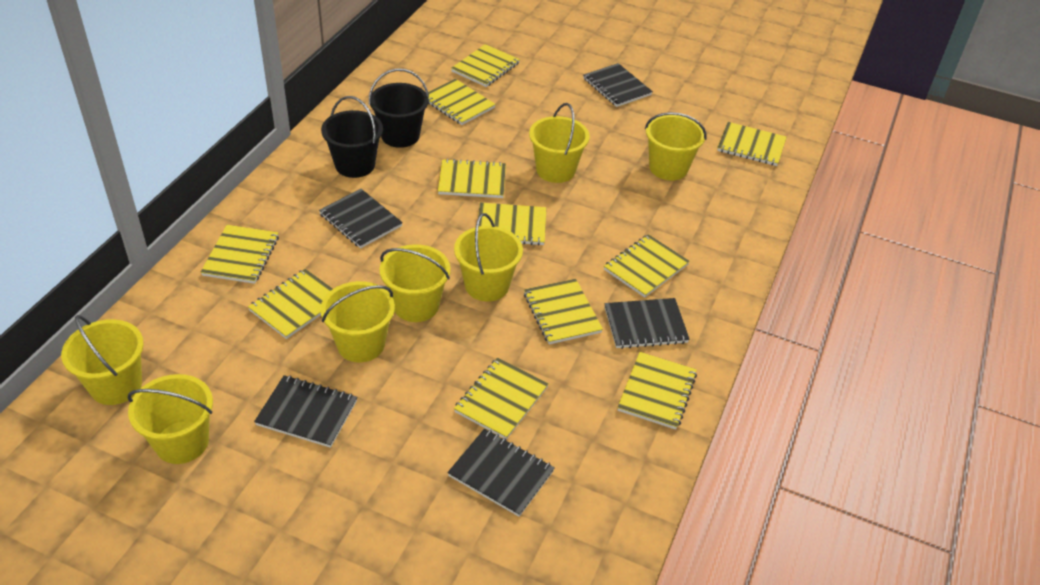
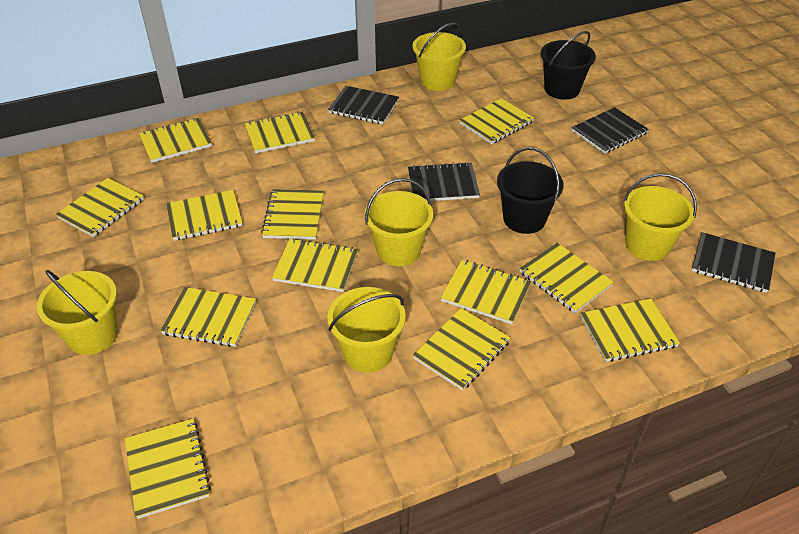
black notebook: 5 -> 4
yellow bucket: 7 -> 5
yellow notebook: 11 -> 13

